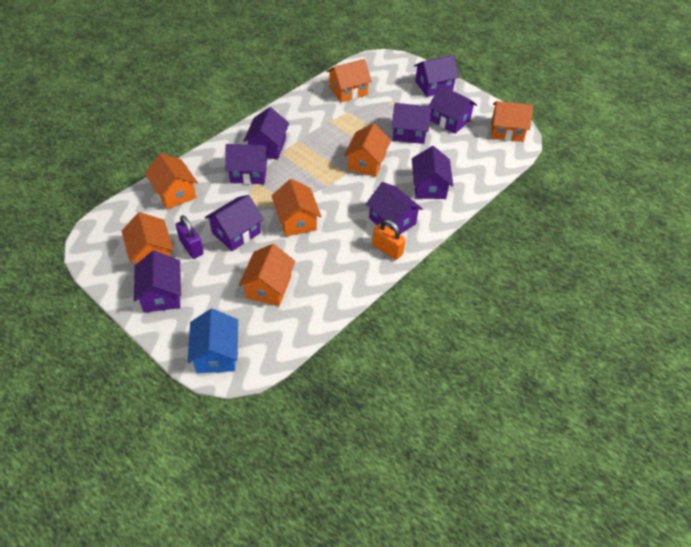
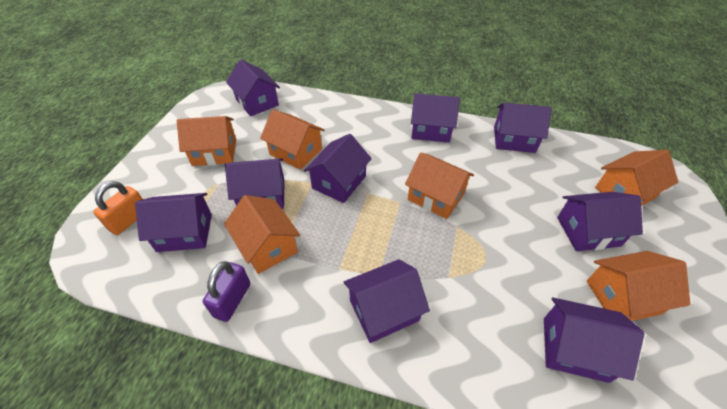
blue house: 1 -> 0
orange house: 7 -> 6

